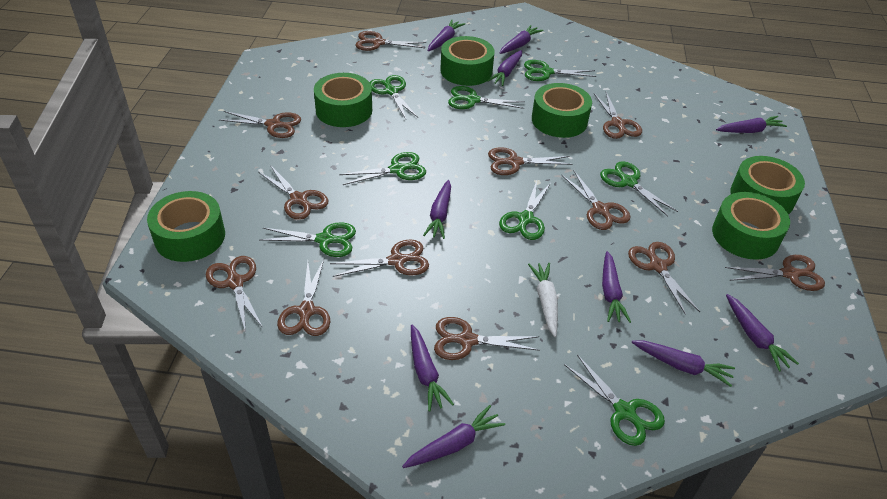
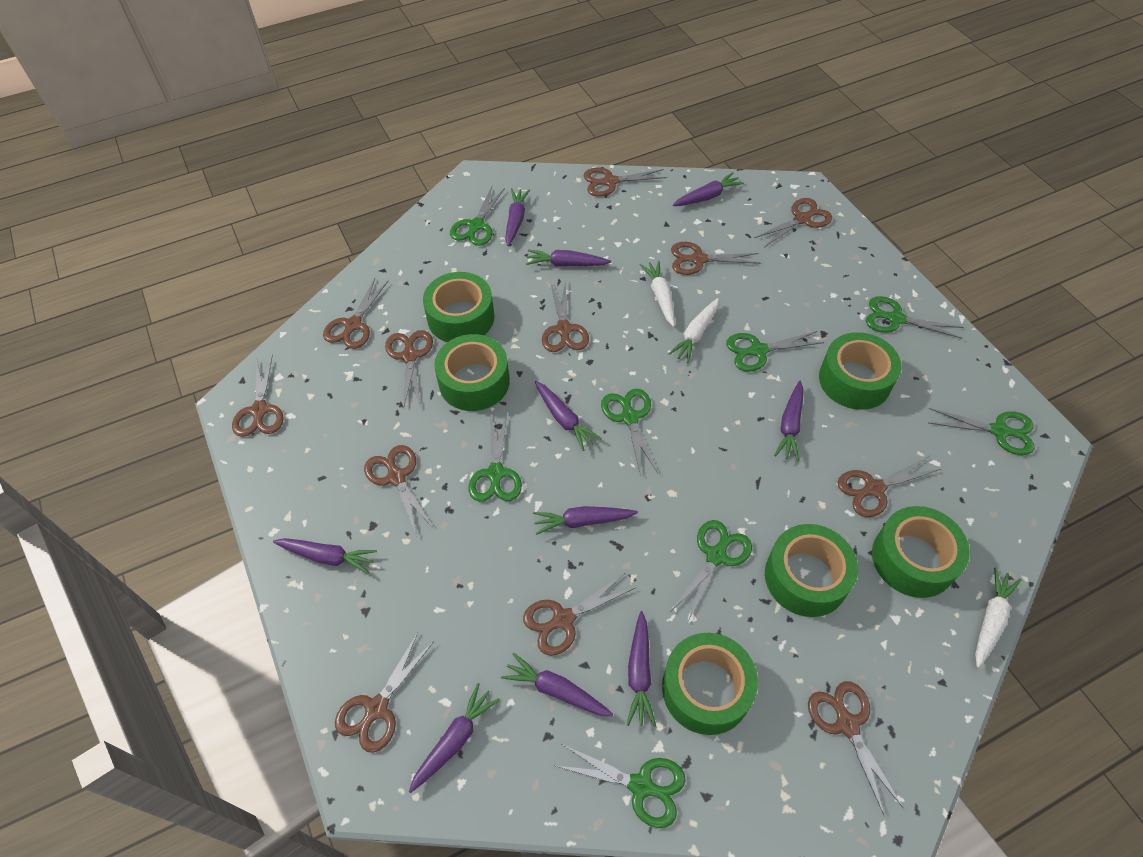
white carrot: 1 -> 3

